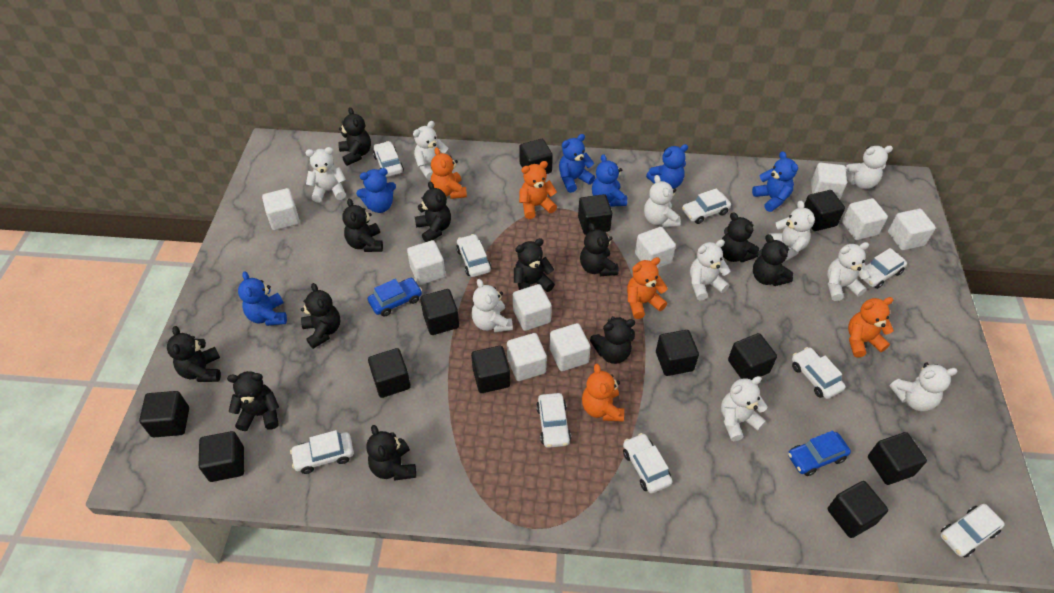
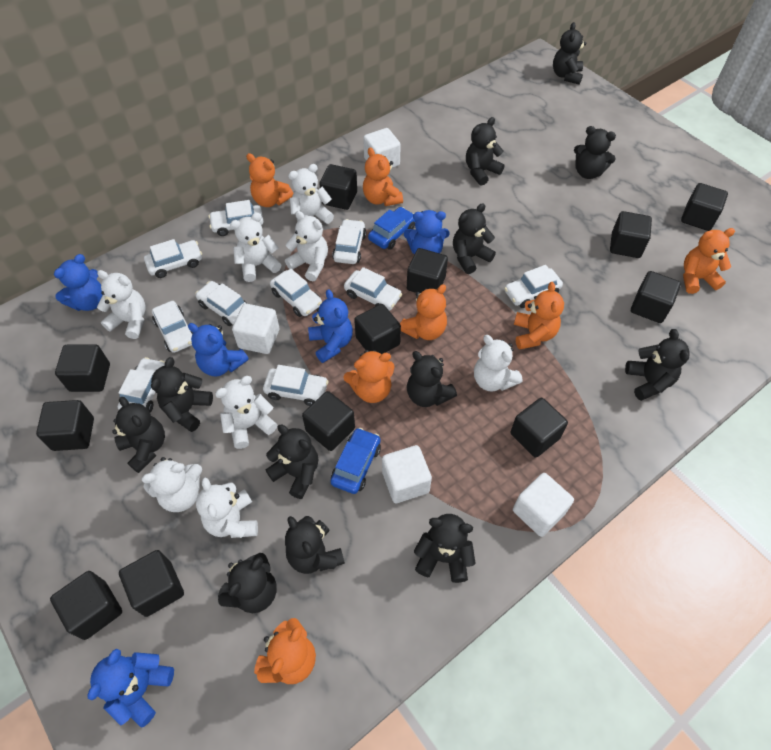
blue teddy bear: 6 -> 5
orange teddy bear: 5 -> 7
white car: 9 -> 10
white cube: 9 -> 4
white teddy bear: 10 -> 8

